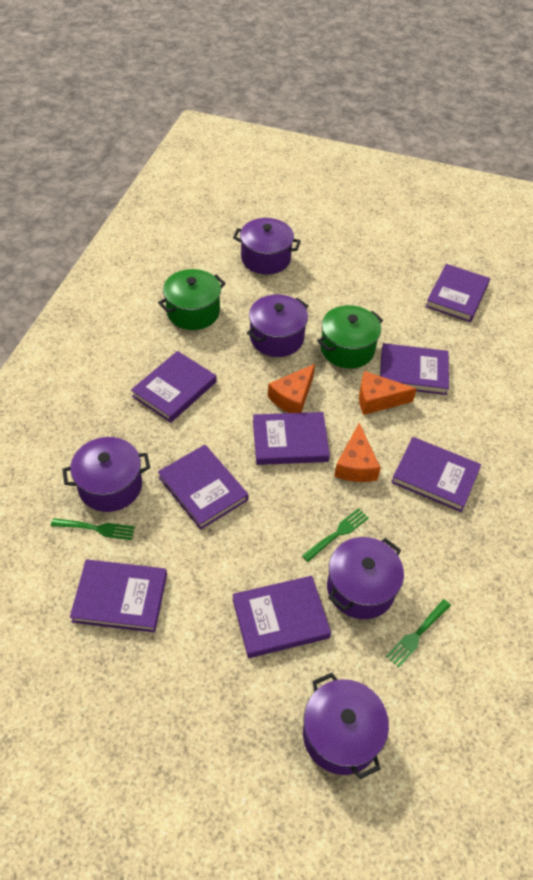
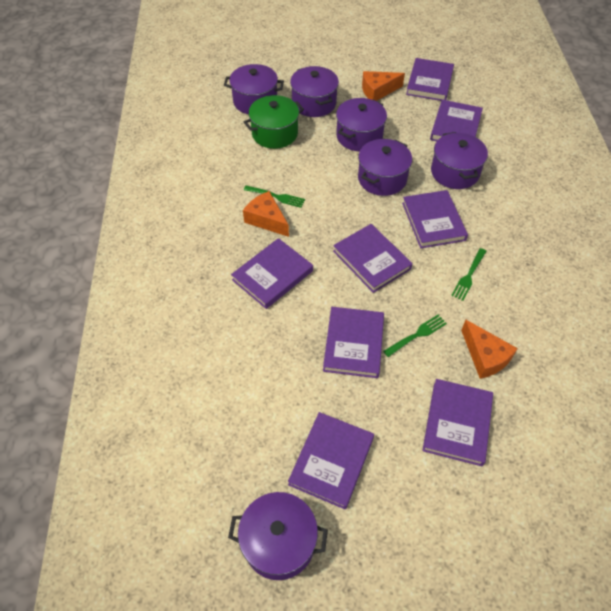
green pot: 2 -> 1
purple pot: 5 -> 6

